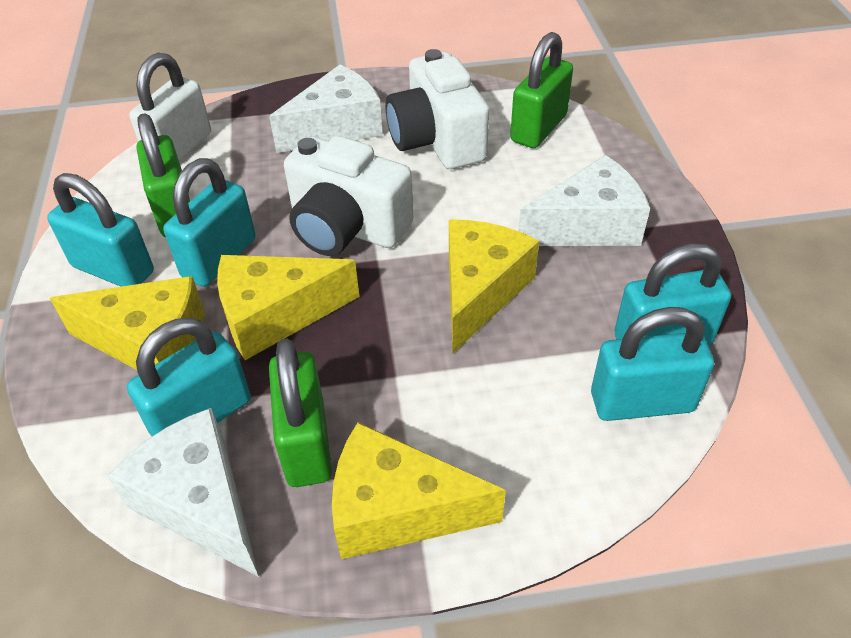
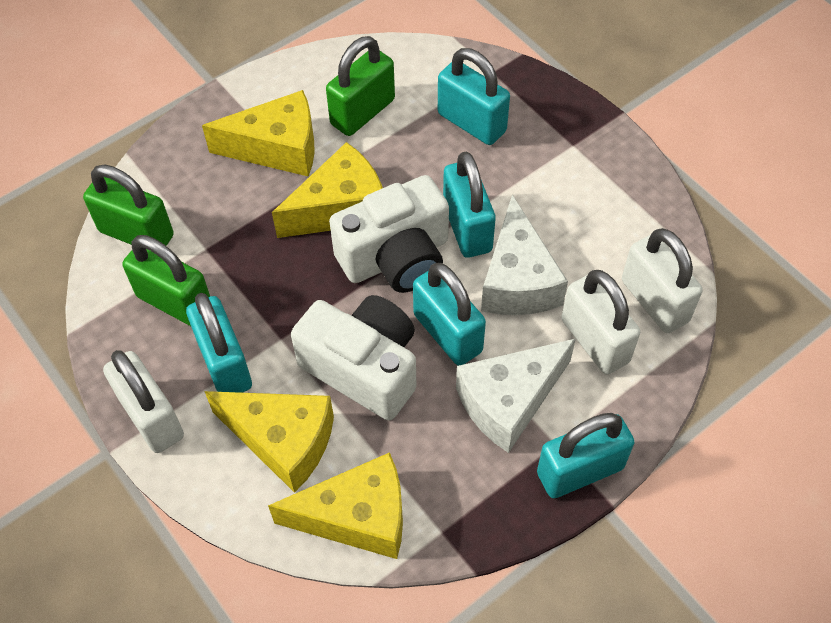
white cheese: 3 -> 2
white padlock: 1 -> 3

